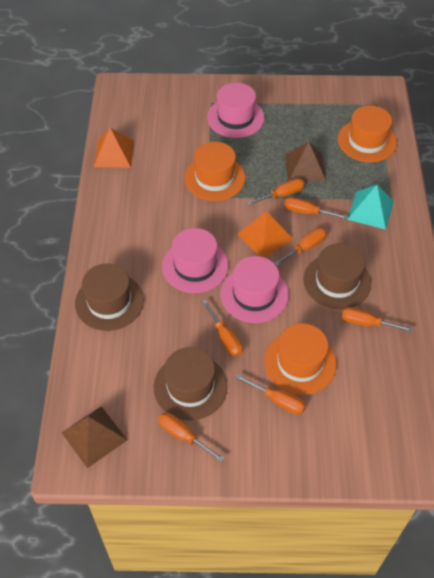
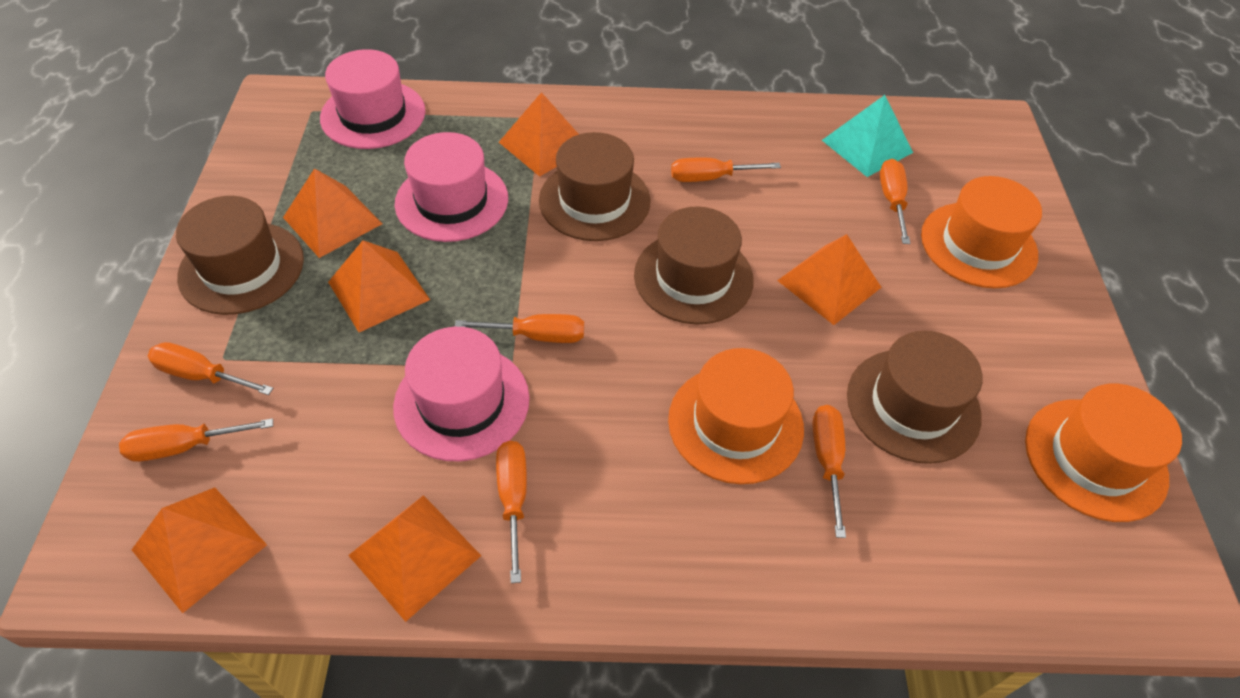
brown hat: 3 -> 4
brown pyramid: 2 -> 0
orange pyramid: 2 -> 6

